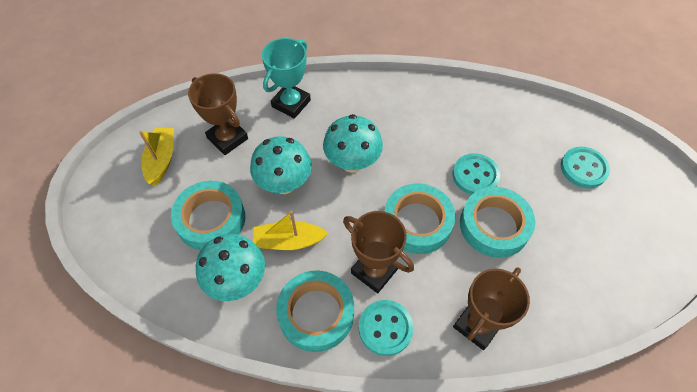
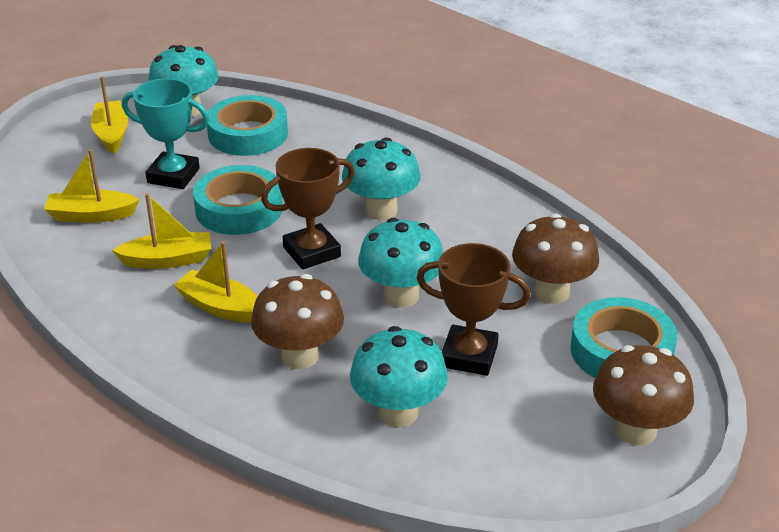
brown mushroom: 0 -> 3
brown trophy: 3 -> 2
turquoise button: 3 -> 0
turquoise mushroom: 3 -> 4
turquoise tape: 4 -> 3
yellow boat: 2 -> 4

